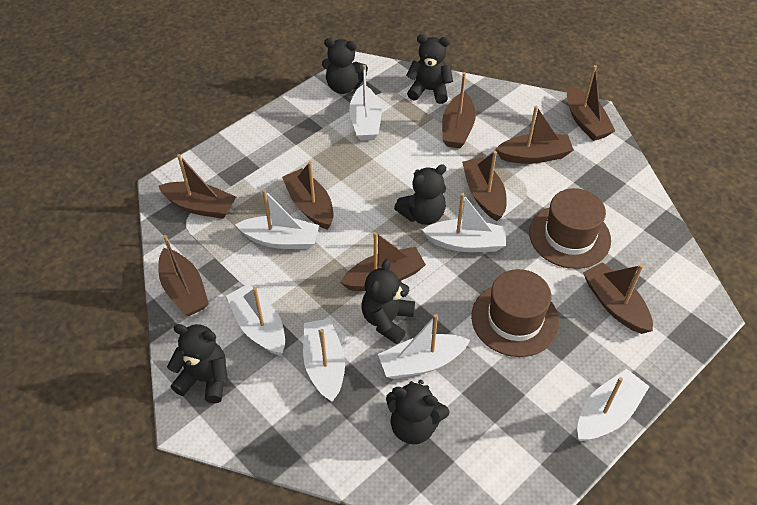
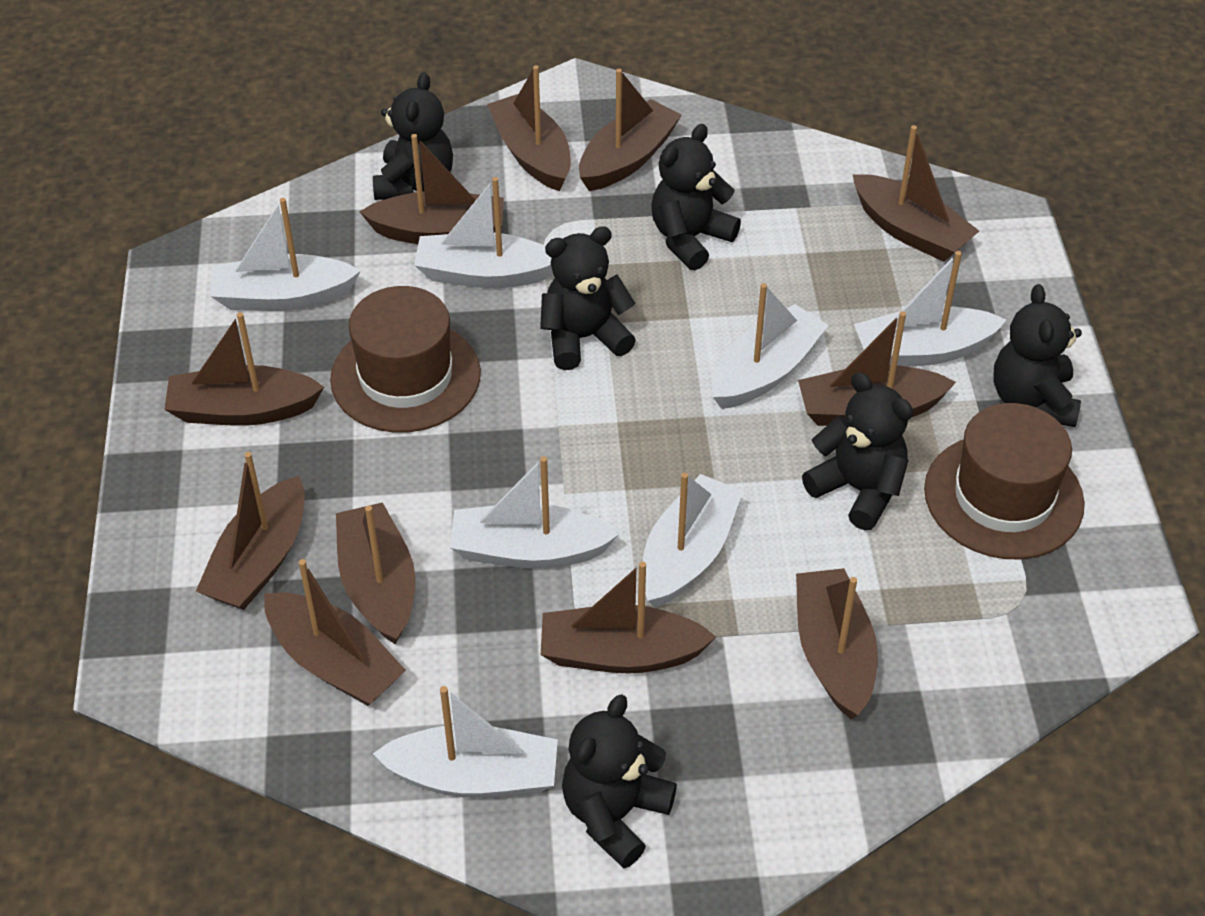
brown boat: 9 -> 11

